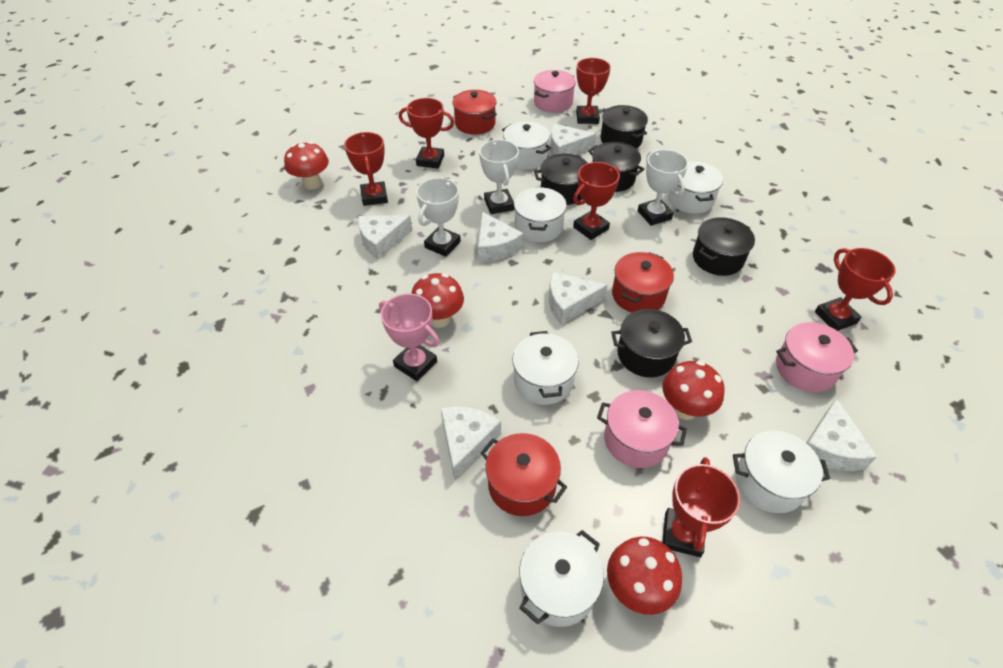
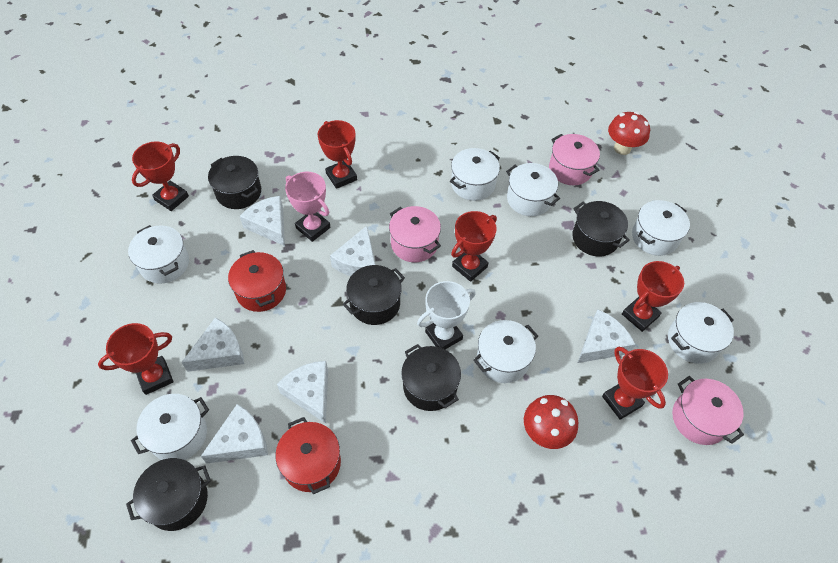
red mushroom: 4 -> 2
red pot: 3 -> 2
white pot: 6 -> 7
white trophy: 3 -> 1

